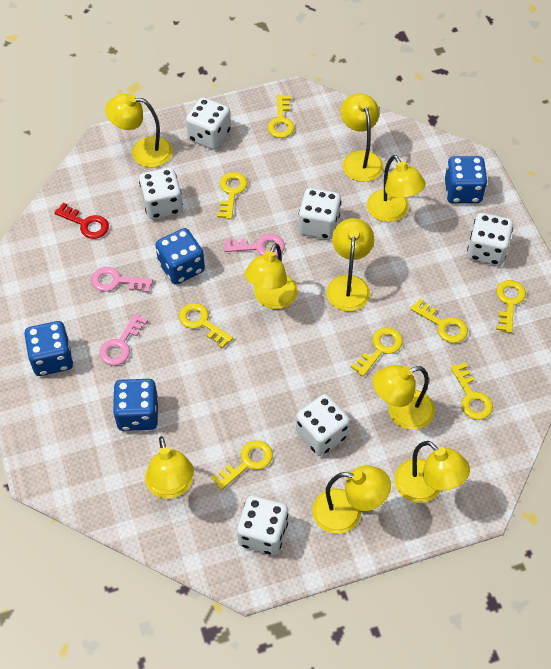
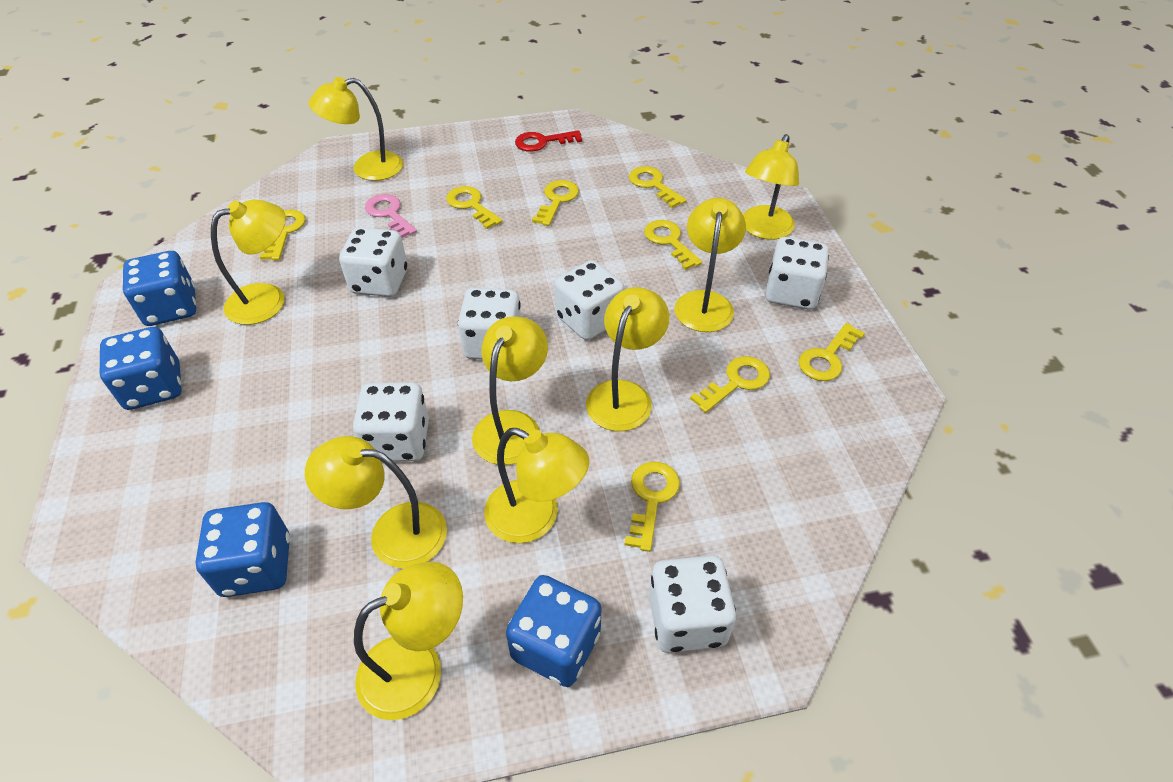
pink key: 3 -> 1

